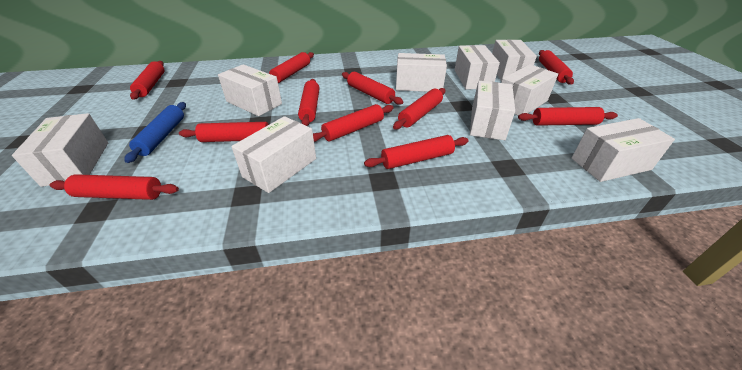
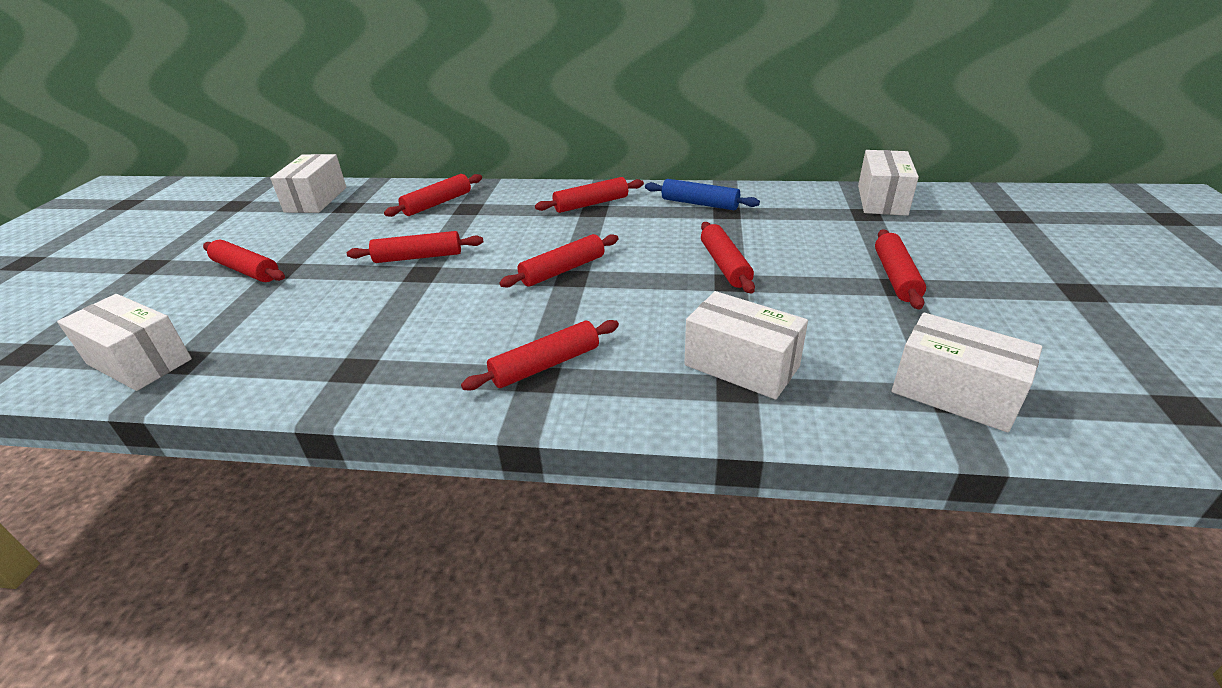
red rolling pin: 11 -> 8
white box: 9 -> 5

